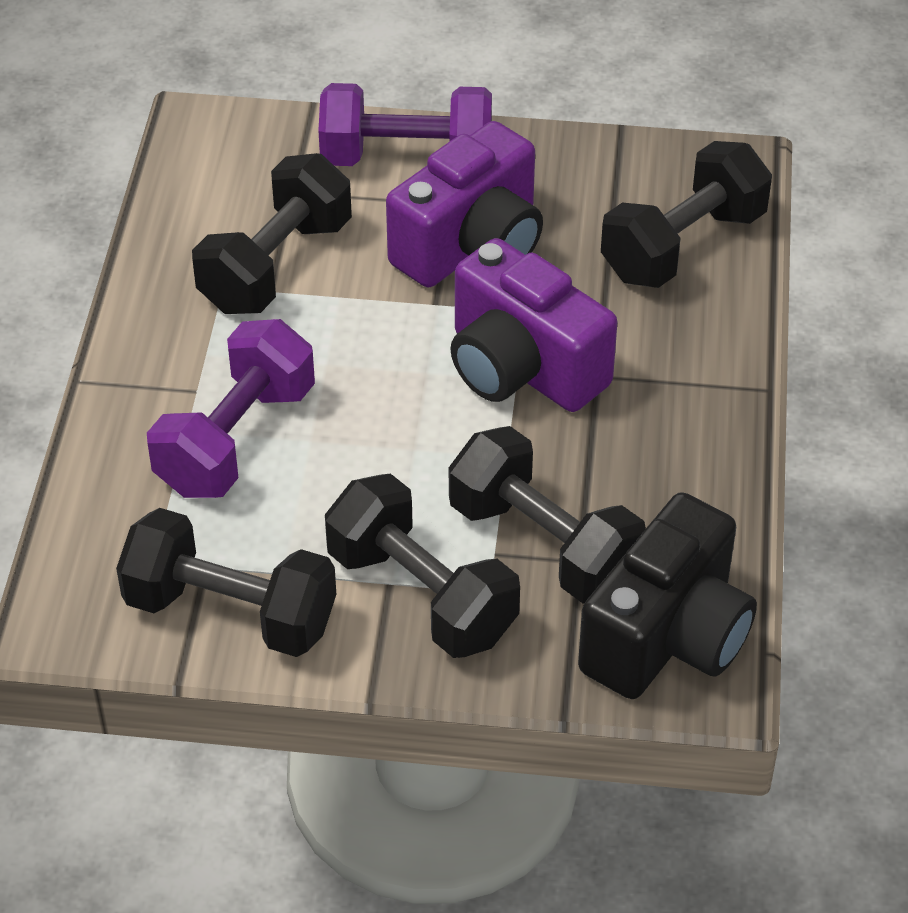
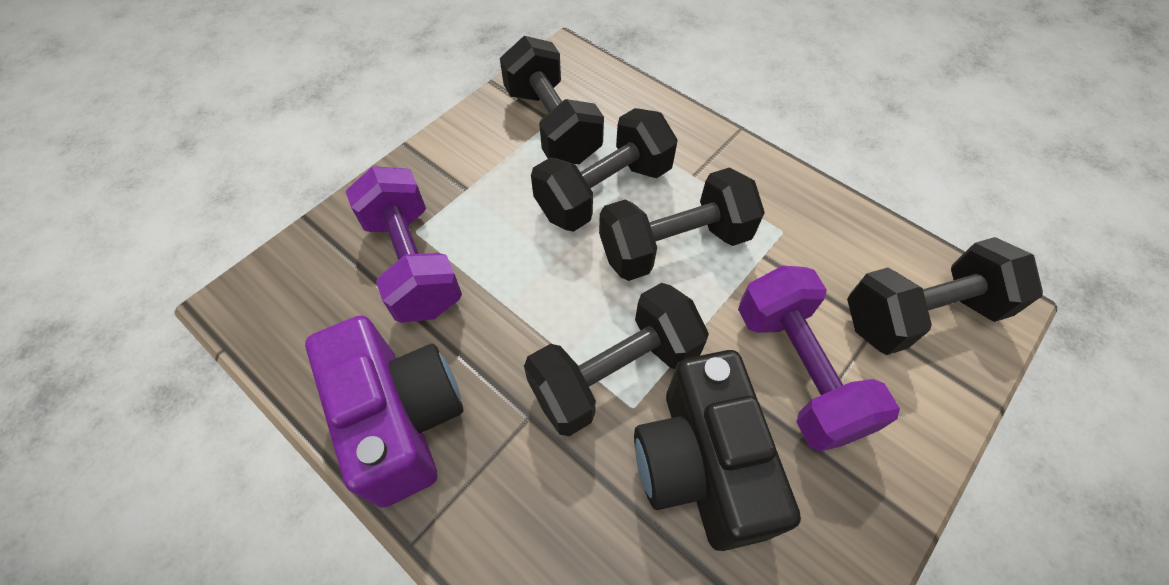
purple camera: 2 -> 1

